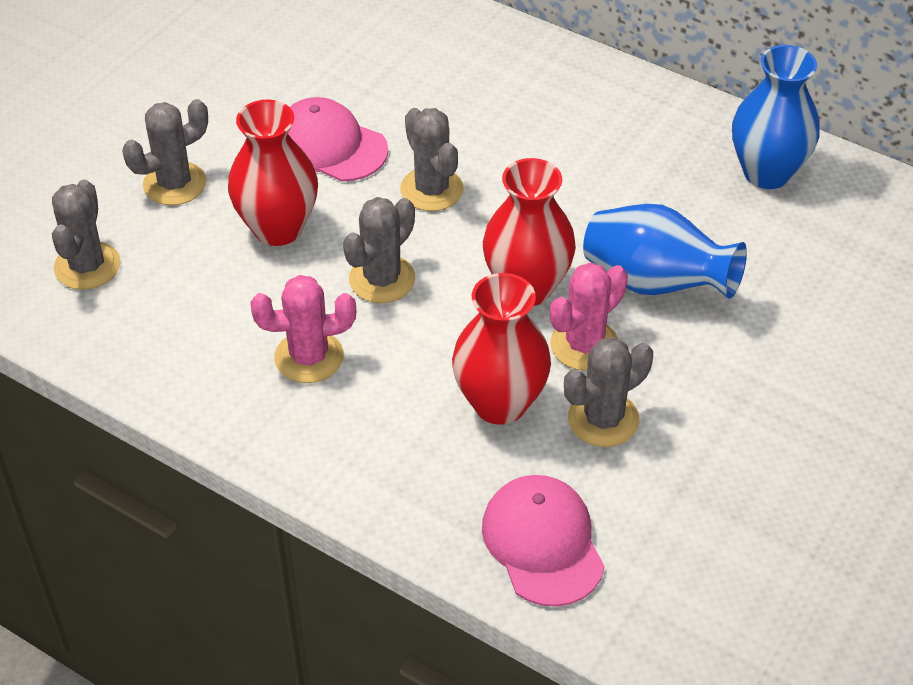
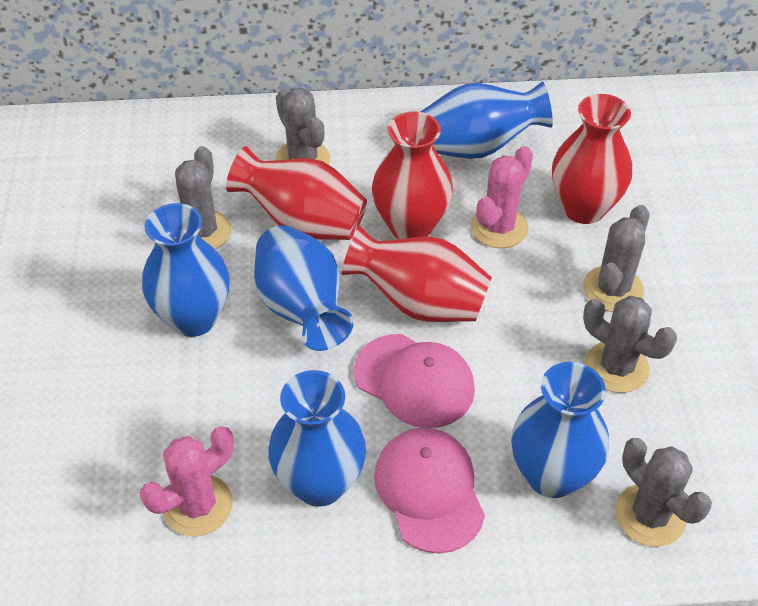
blue vase: 2 -> 5
red vase: 3 -> 4

